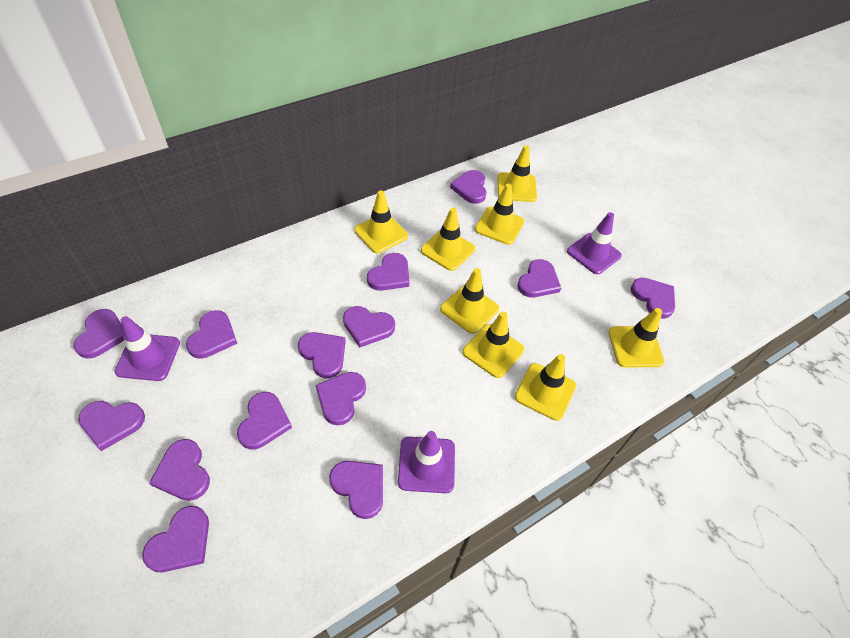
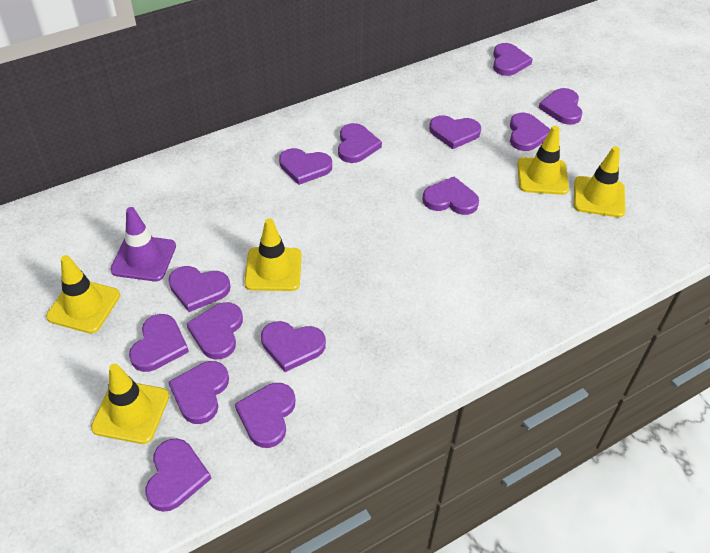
purple traffic cone: 3 -> 1
yellow traffic cone: 8 -> 5

